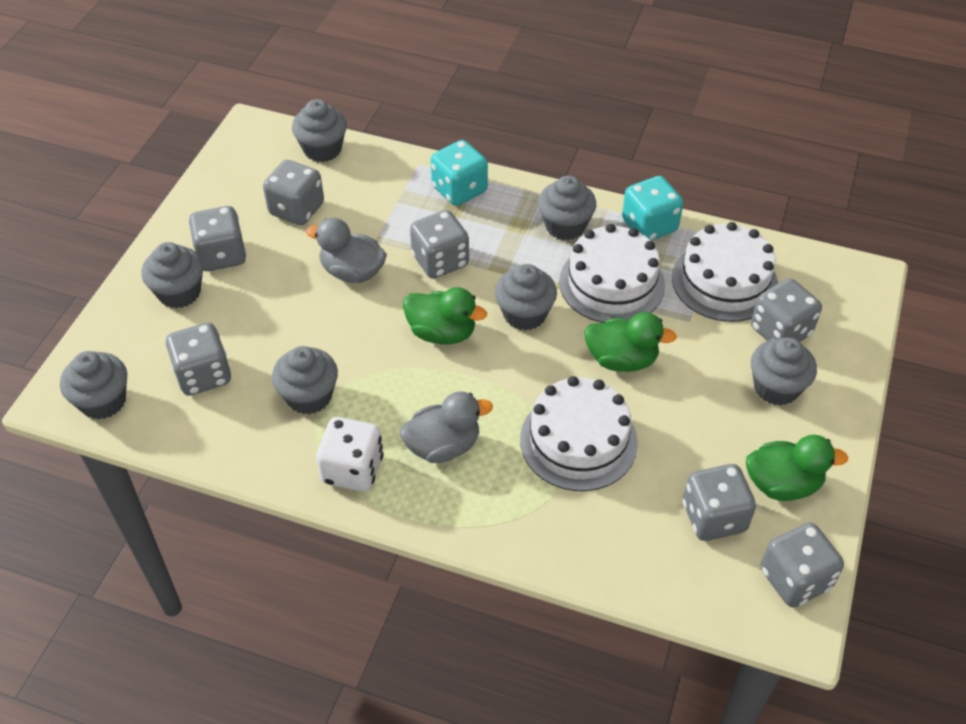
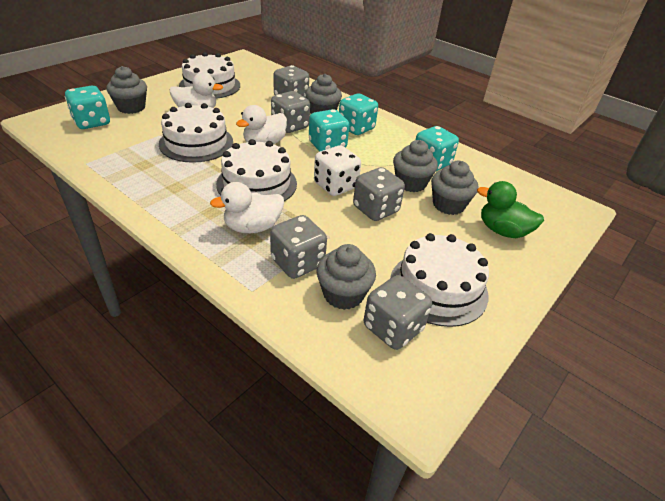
green duck: 3 -> 1
grey cupcake: 7 -> 5
grey dice: 7 -> 5
grey duck: 2 -> 0
turquoise dice: 2 -> 4
white cake: 3 -> 4
white duck: 0 -> 3

